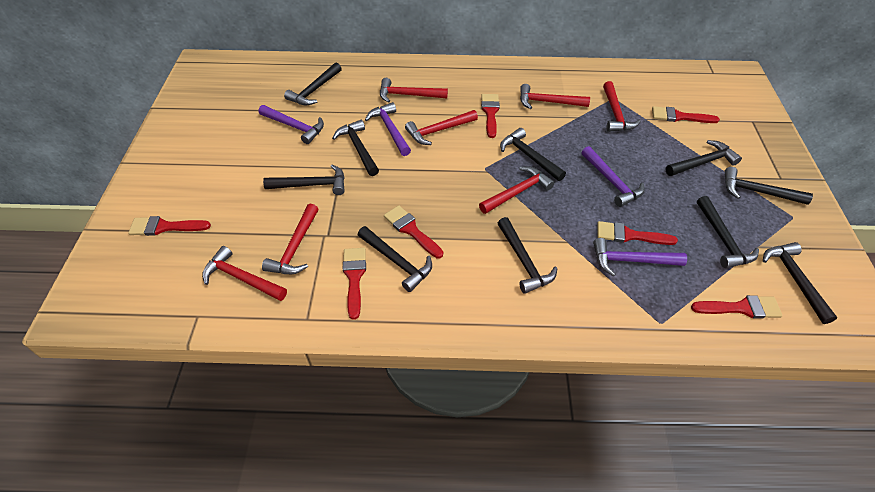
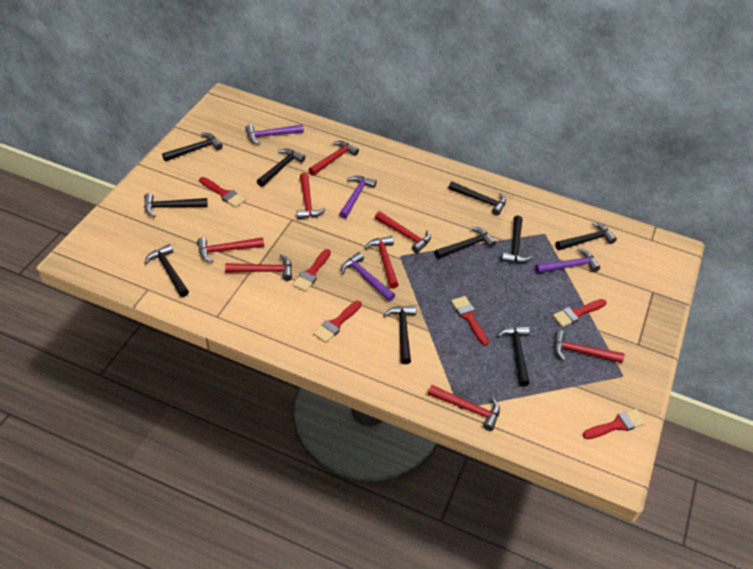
red brush: 7 -> 6
red hammer: 7 -> 8

